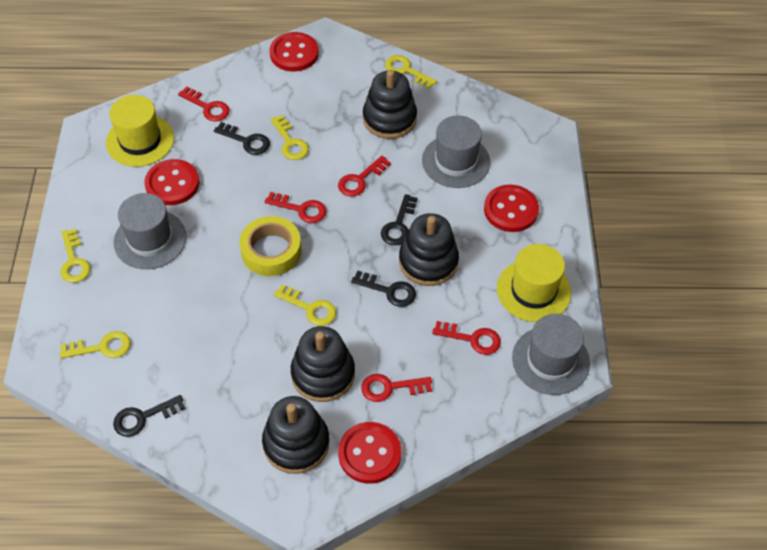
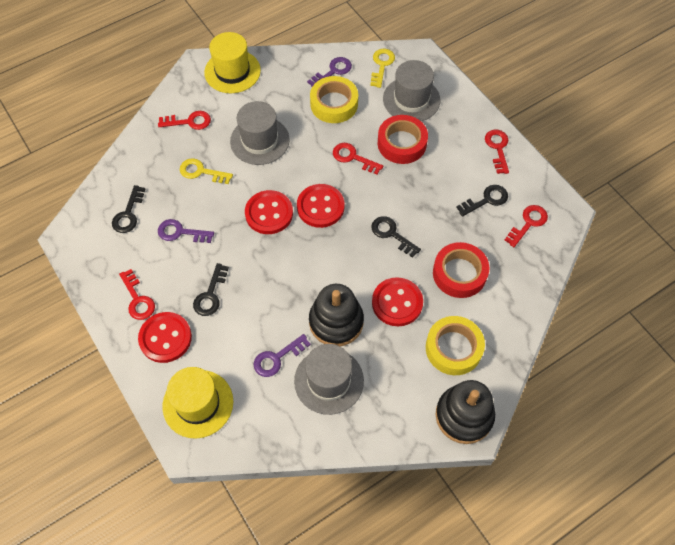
black stacking toy: 4 -> 2
purple key: 0 -> 3
red tape: 0 -> 2
yellow key: 5 -> 2
yellow tape: 1 -> 2

